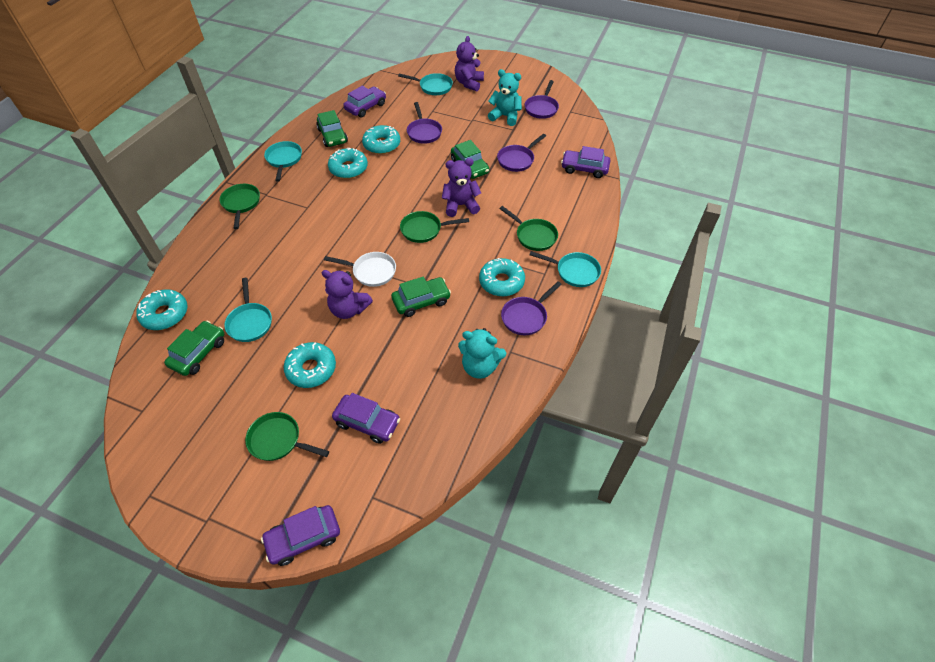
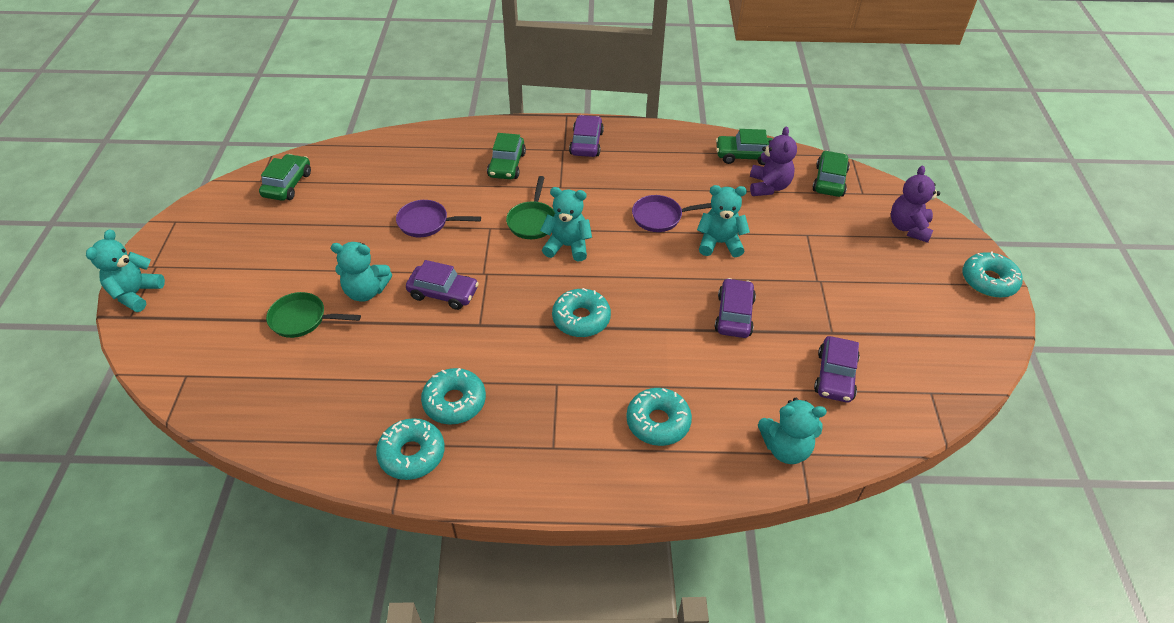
green pan: 4 -> 2
purple pan: 4 -> 2
purple teddy bear: 3 -> 2
turquoise pan: 4 -> 0
turquoise teddy bear: 2 -> 5
white pan: 1 -> 0

